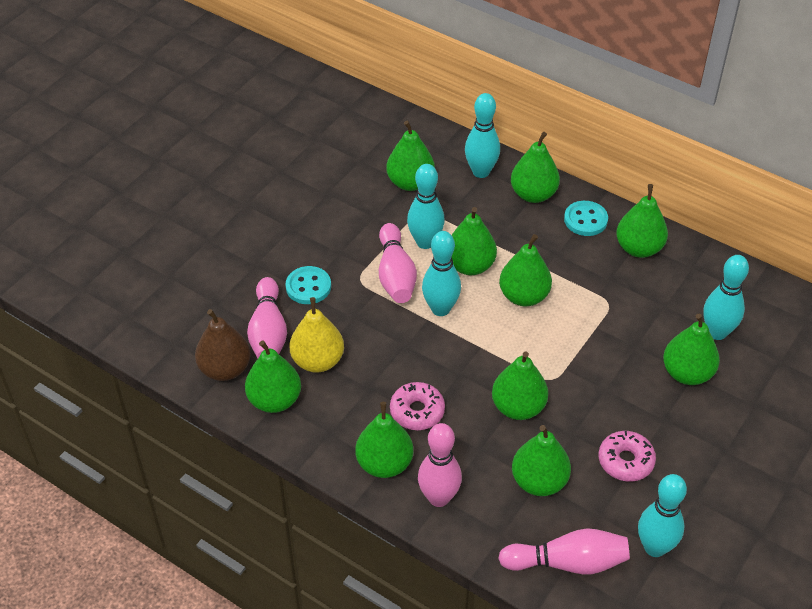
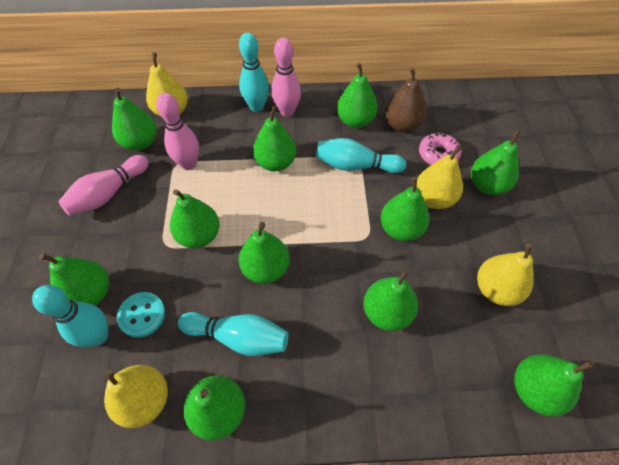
green pear: 10 -> 11
pink bowling pin: 4 -> 3
pink donut: 2 -> 1
turquoise bowling pin: 5 -> 4
turquoise button: 2 -> 1
yellow pear: 1 -> 4

